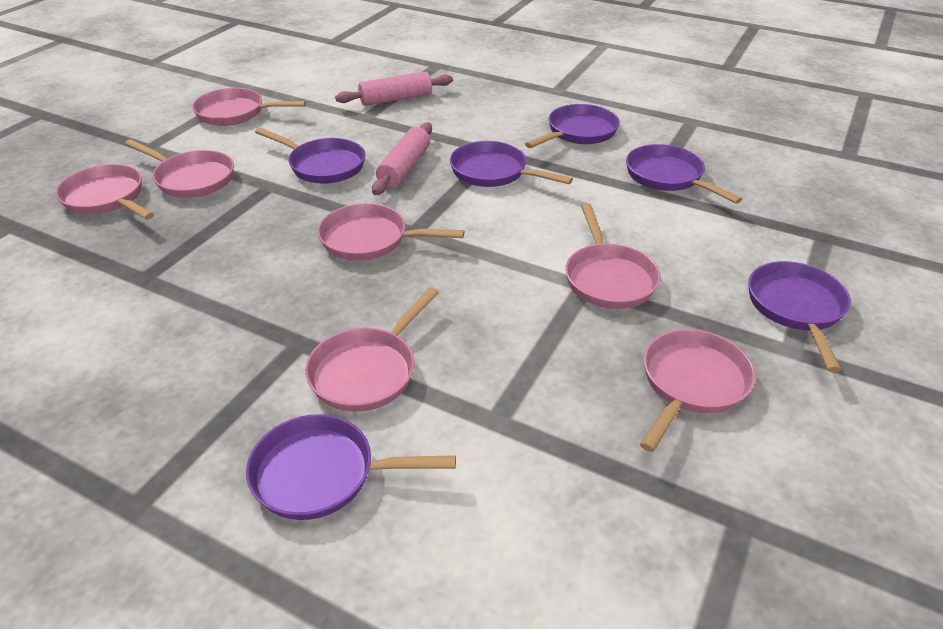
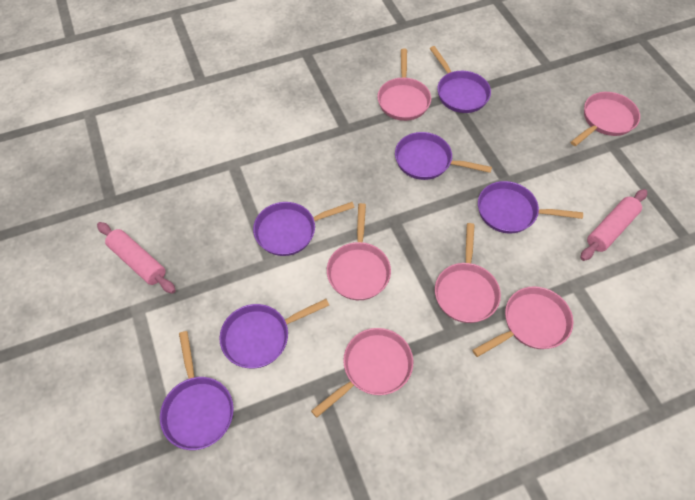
pink pan: 7 -> 6

